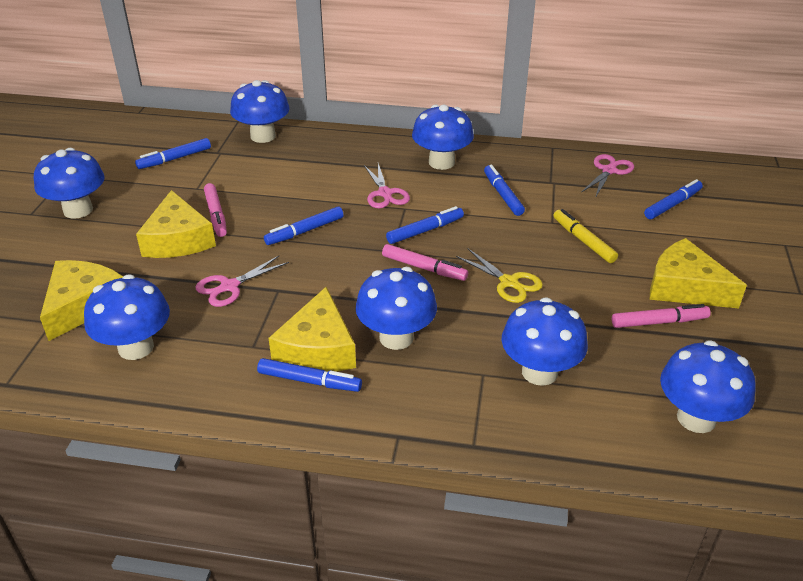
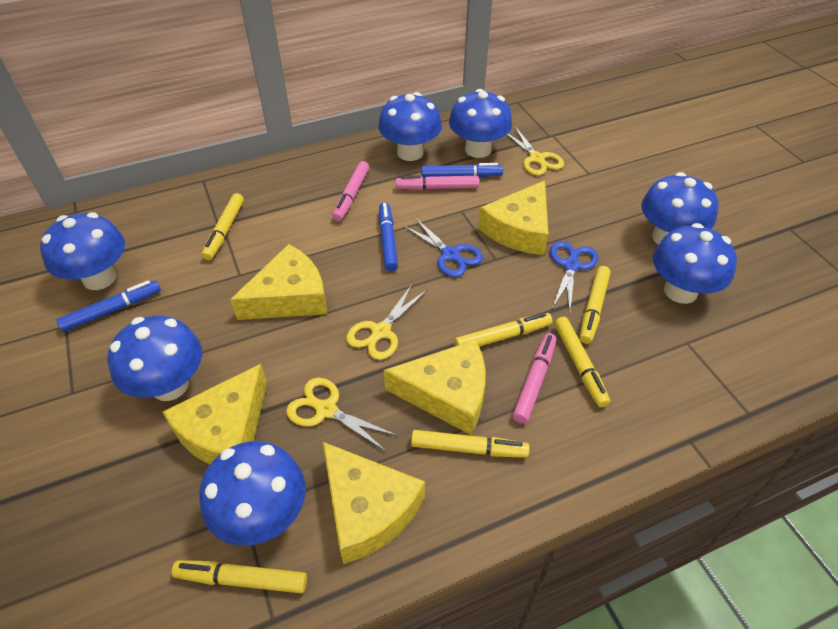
blue marker: 6 -> 3
blue scissors: 0 -> 2
pink scissors: 3 -> 0
yellow cheese: 4 -> 5
yellow marker: 1 -> 6
yellow scissors: 1 -> 3

